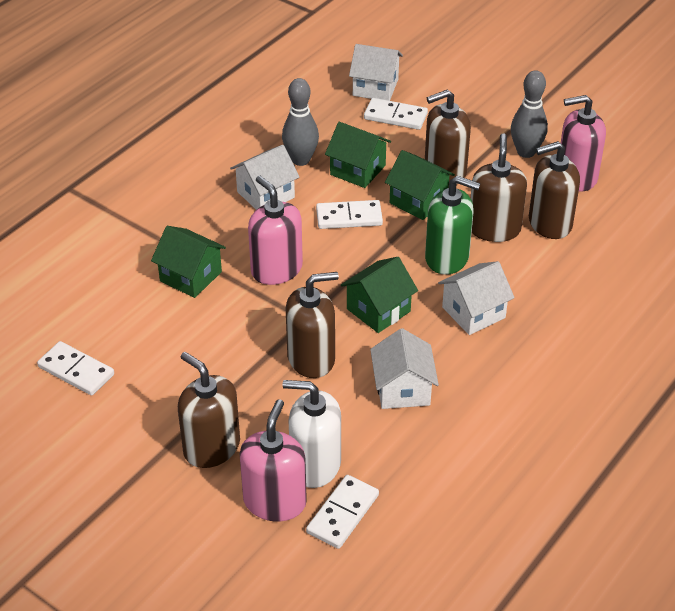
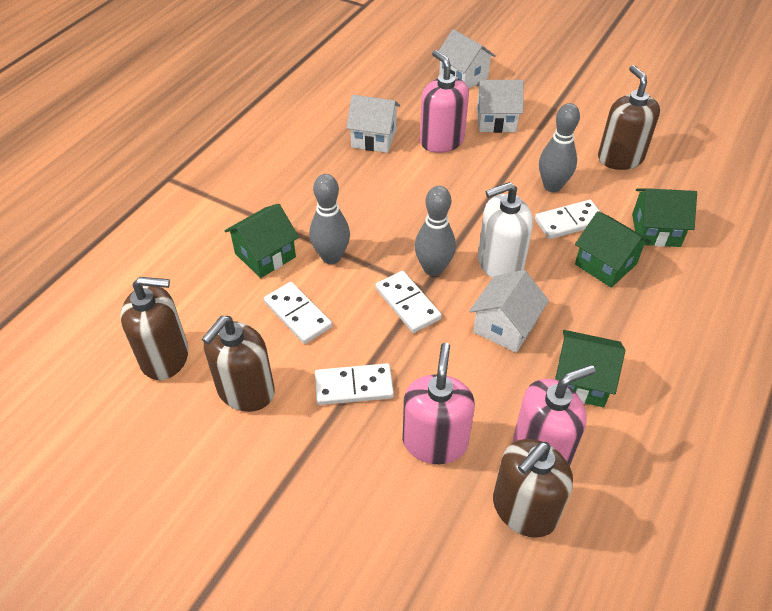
brown soap dispenser: 5 -> 4
green soap dispenser: 1 -> 0
grey bowling pin: 2 -> 3

